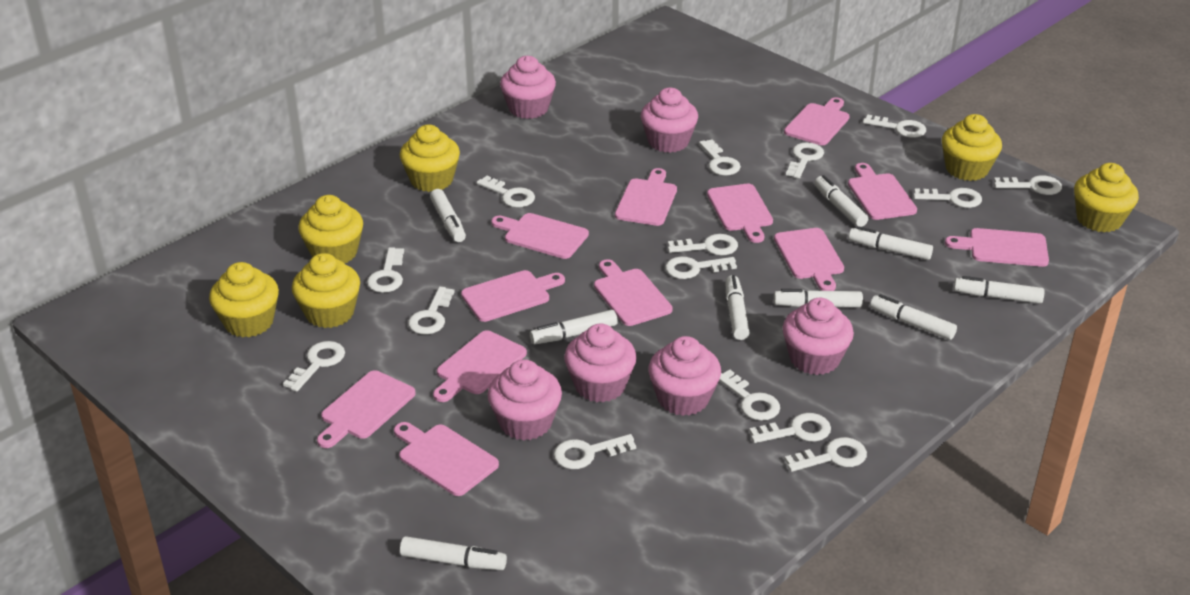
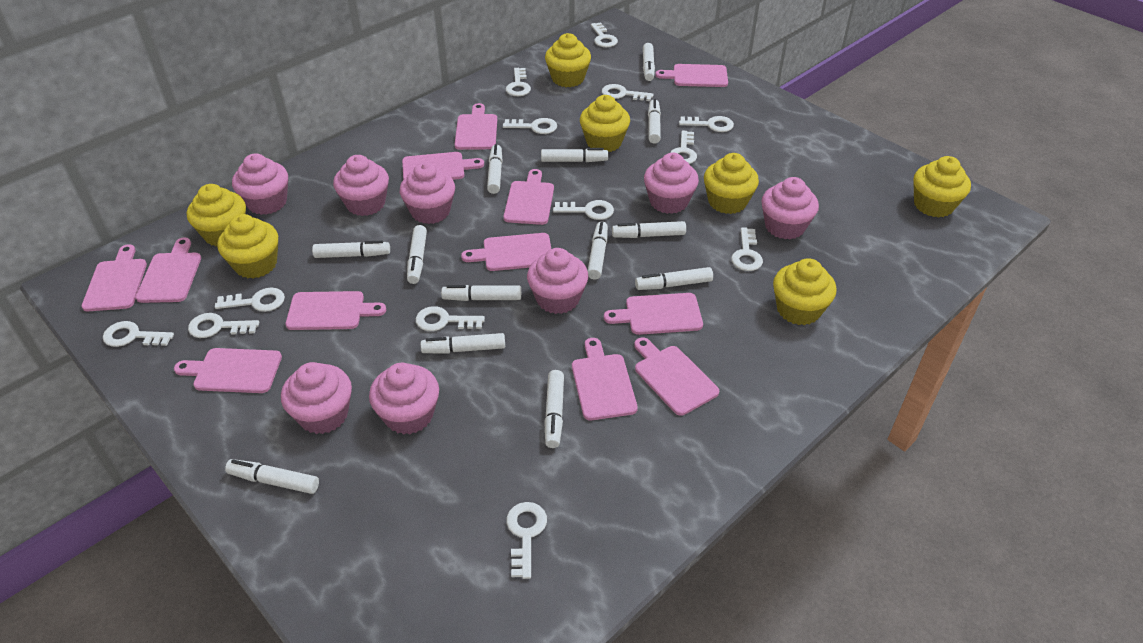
pink cupcake: 6 -> 8
white key: 15 -> 13
white marker: 9 -> 13
yellow cupcake: 6 -> 7

